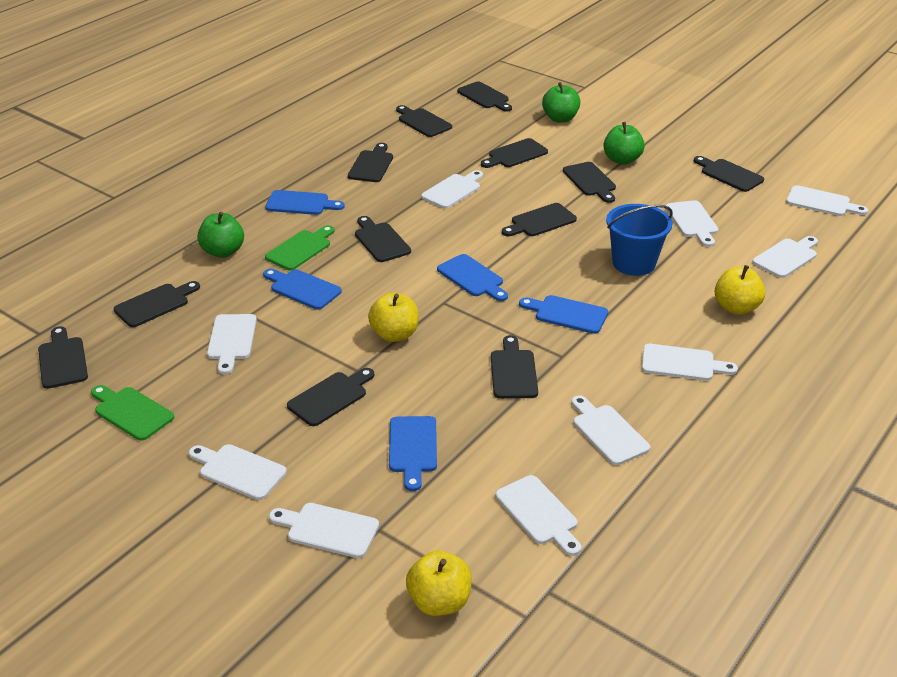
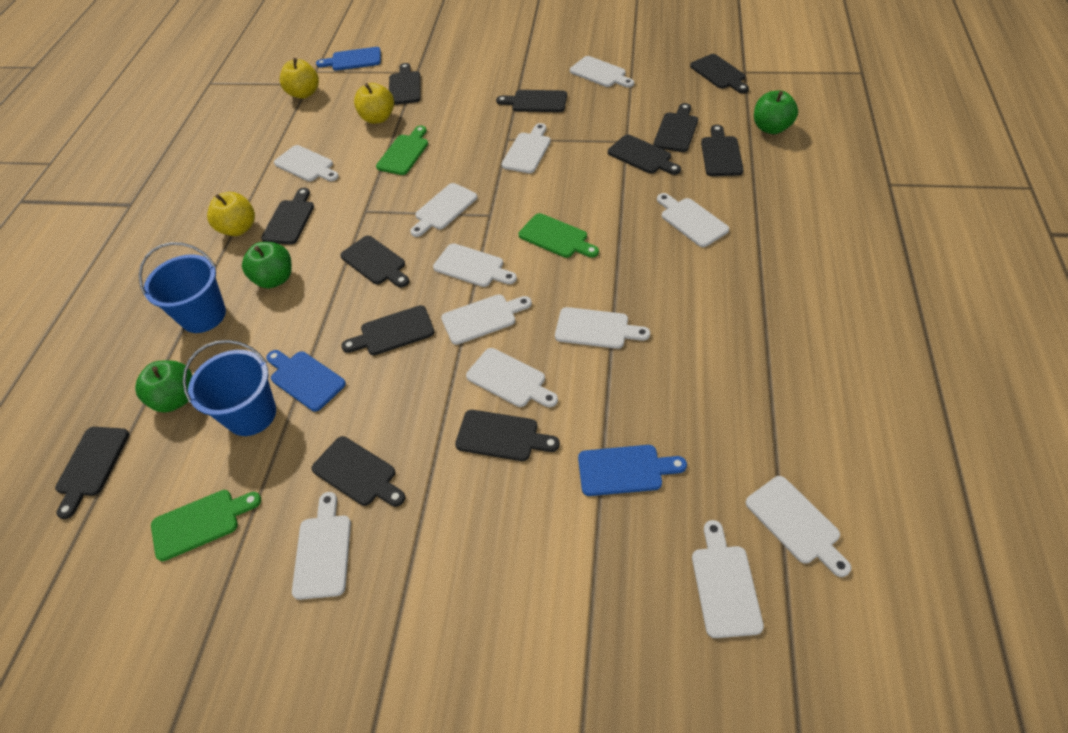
blue bucket: 1 -> 2
blue cutting board: 5 -> 3
green cutting board: 2 -> 3
white cutting board: 10 -> 12

